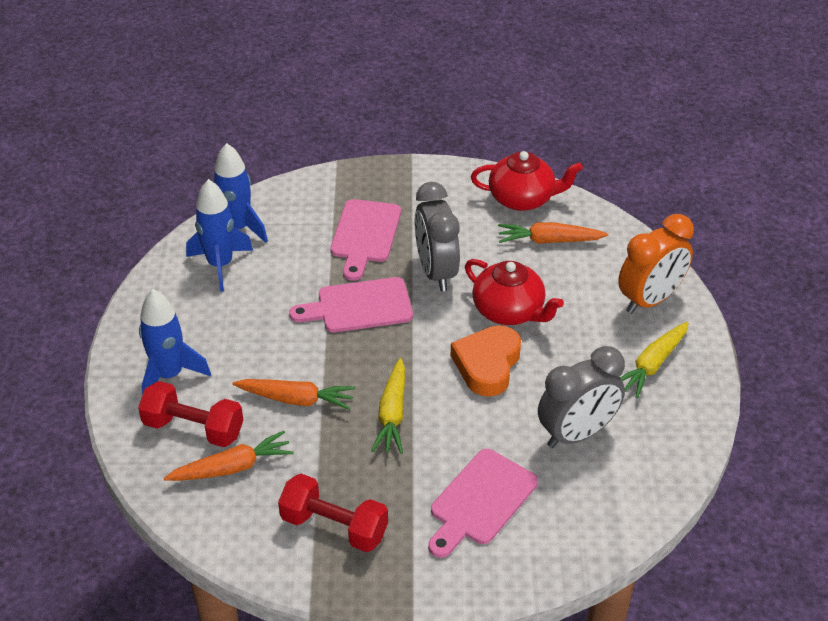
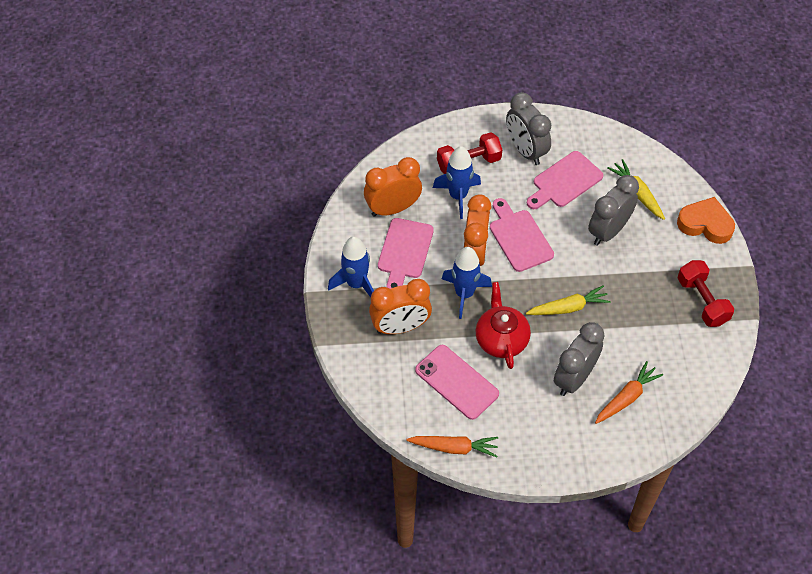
grey clock: 2 -> 3
orange carrot: 3 -> 2
orange clock: 1 -> 3
pink phone: 0 -> 1
red teapot: 2 -> 1

